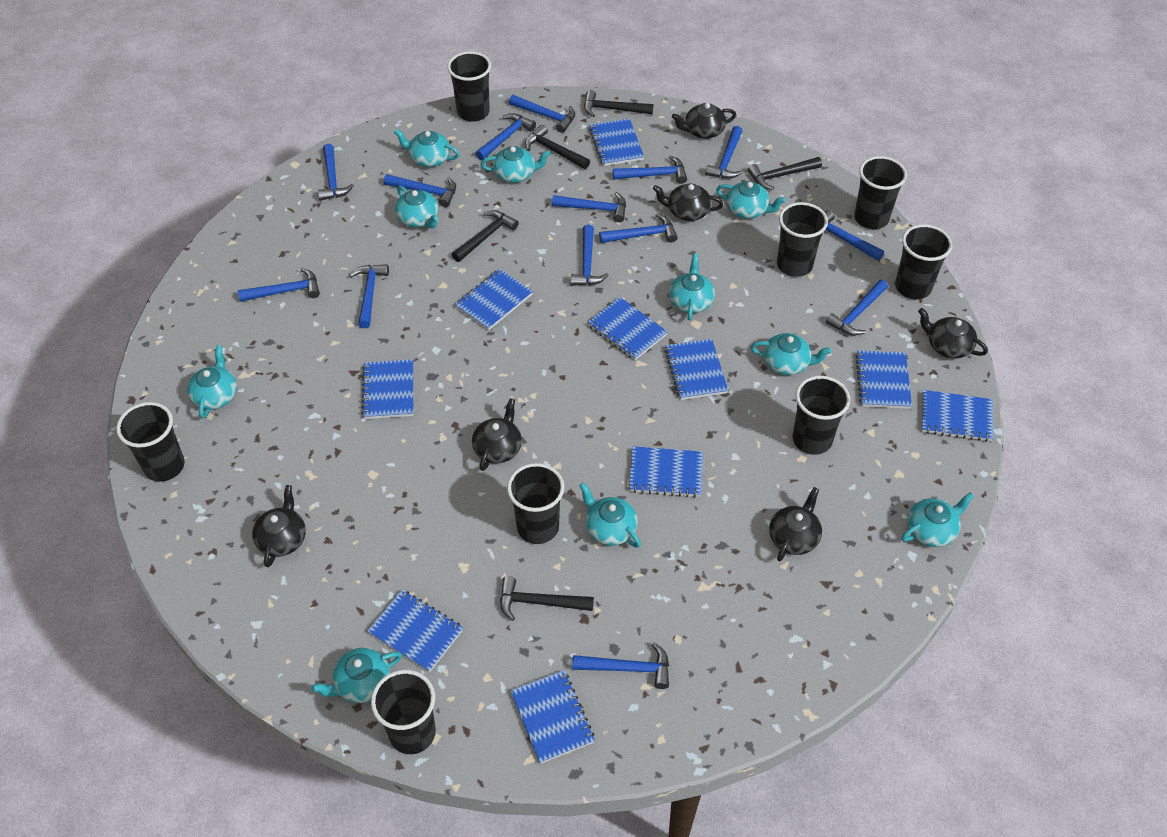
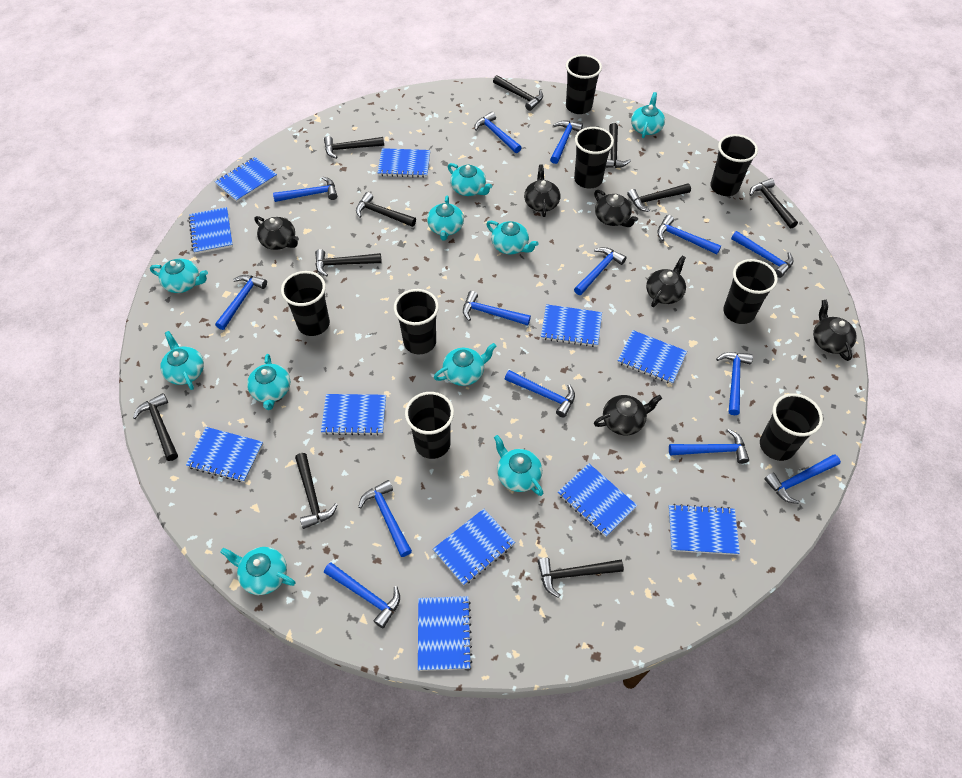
black hammer: 5 -> 10
blue notebook: 10 -> 11

